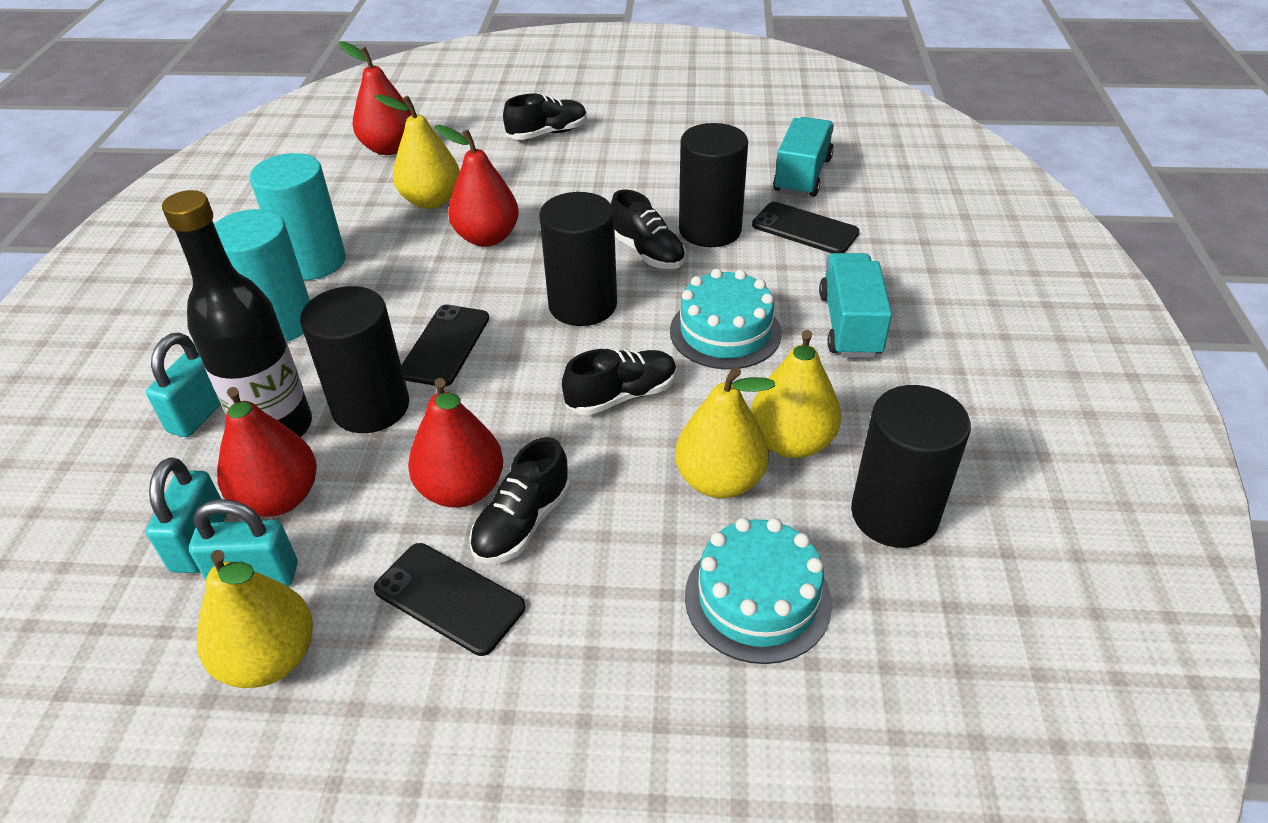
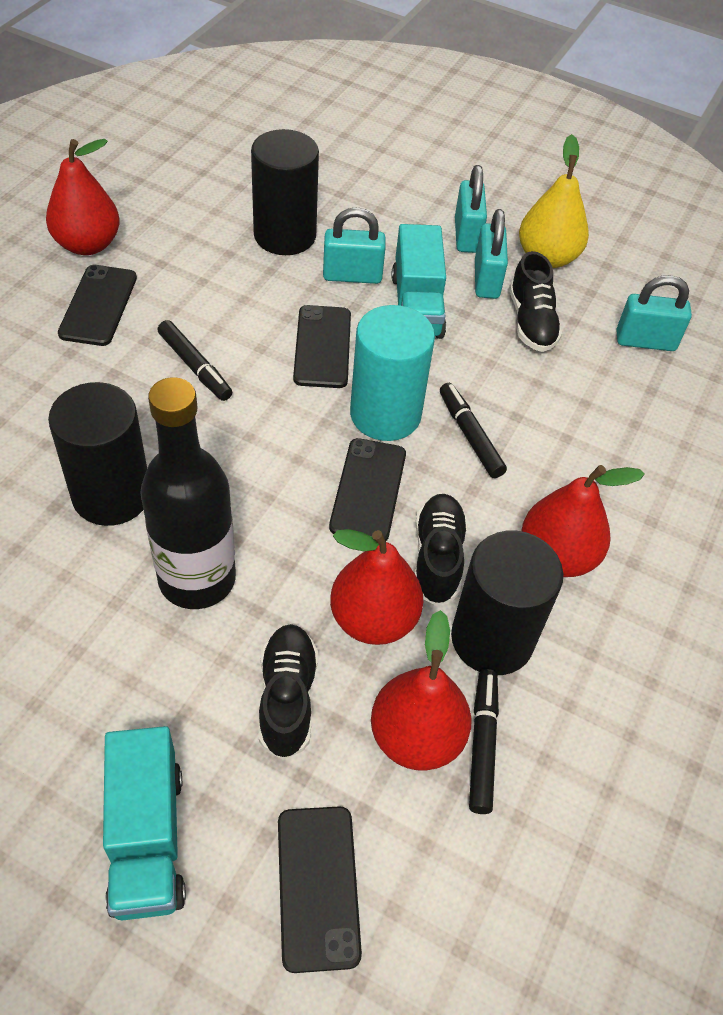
black cylinder: 4 -> 3
black marker: 0 -> 3
black phone: 3 -> 4
black shoe: 4 -> 3
turquoise cake: 2 -> 0
turquoise cylinder: 2 -> 1
turquoise padlock: 3 -> 4
yellow pear: 4 -> 1

